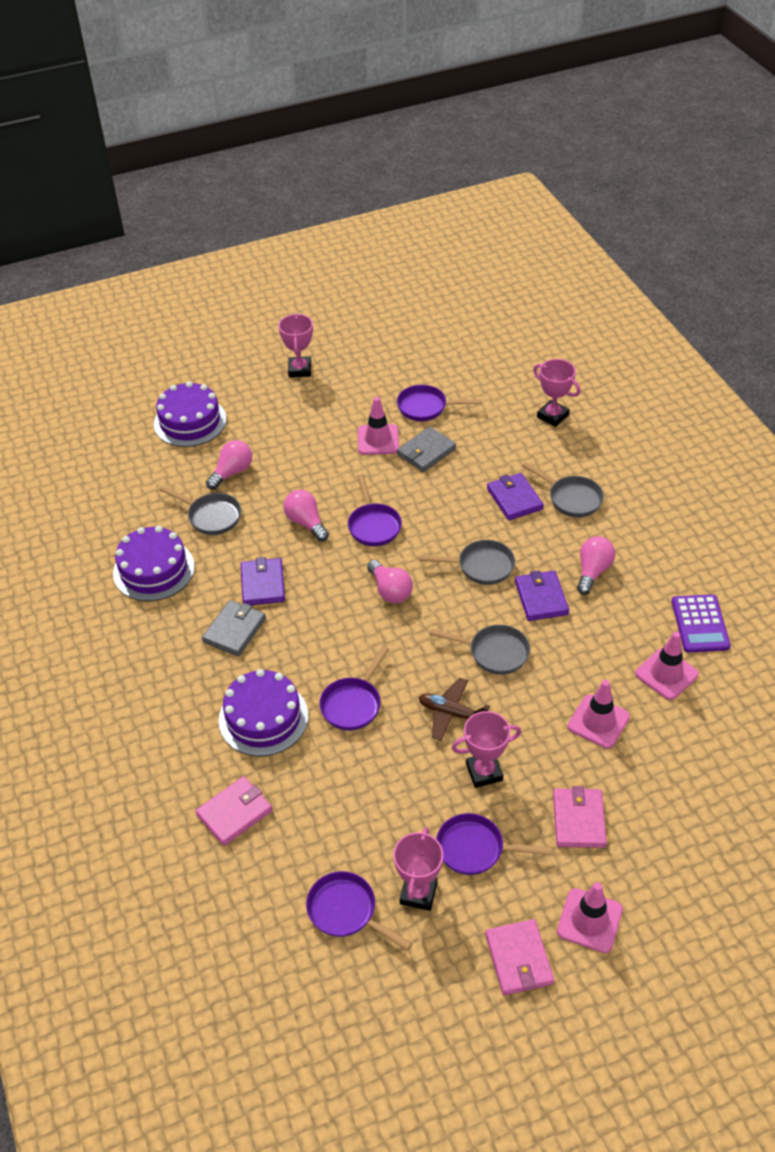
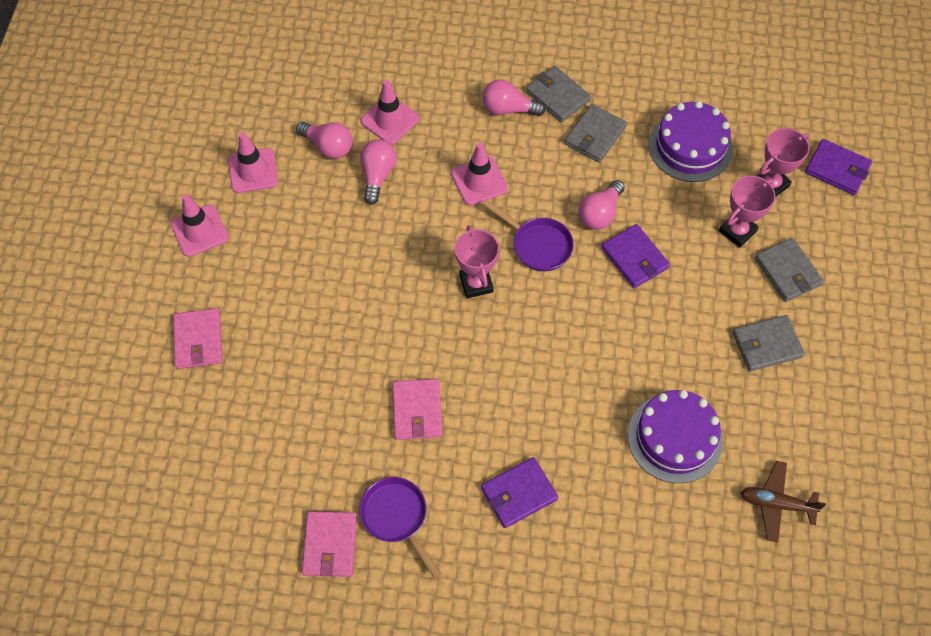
grey pan: 4 -> 0
grey wallet: 2 -> 4
pink trophy: 4 -> 3
purple cake: 3 -> 2
purple calculator: 1 -> 0
purple pan: 5 -> 2

